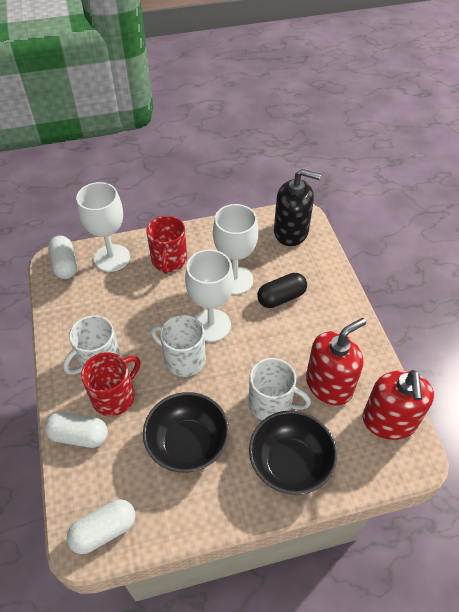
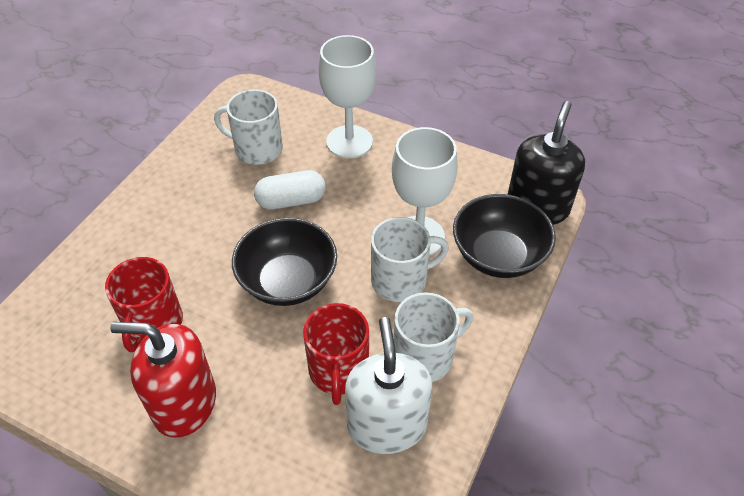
black capsule: 1 -> 0
red soap dispenser: 2 -> 1
white capsule: 3 -> 1
white goblet: 3 -> 2
white soap dispenser: 0 -> 1

